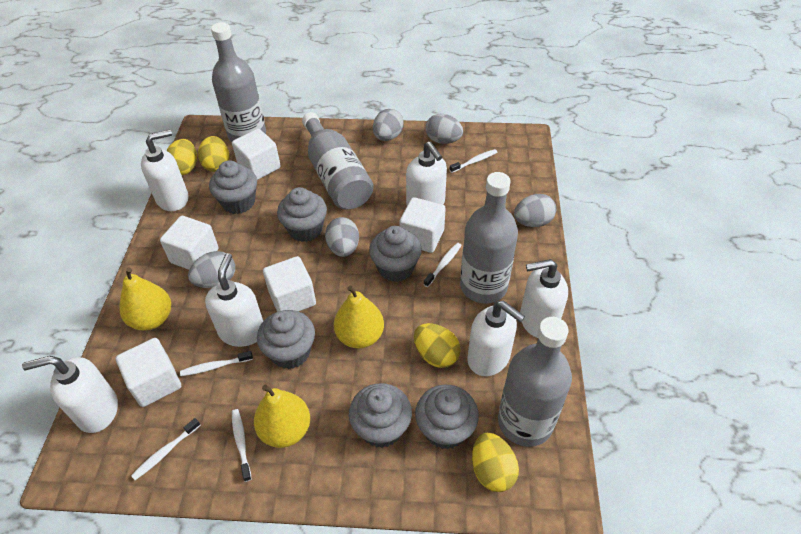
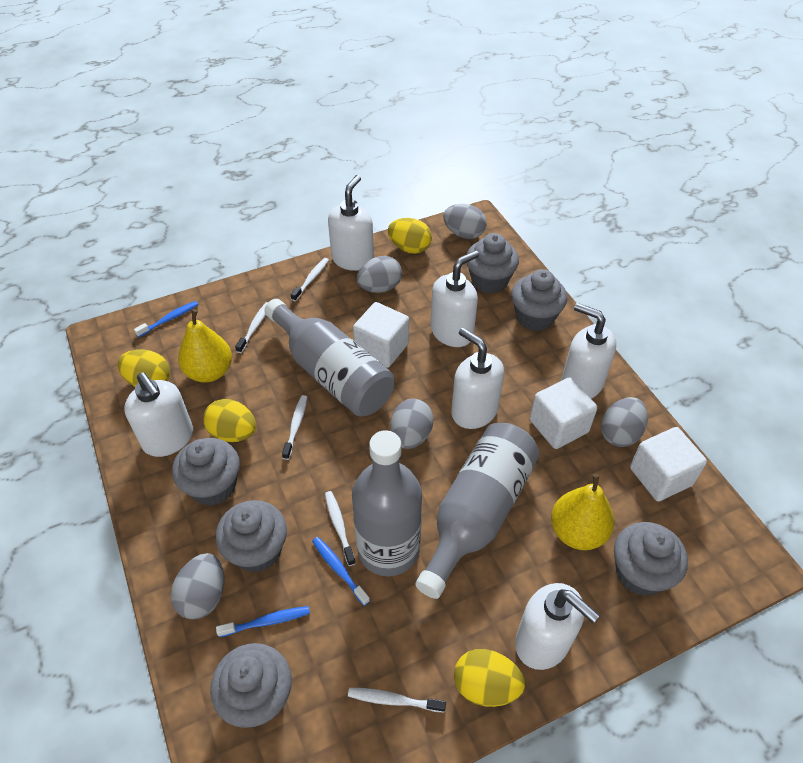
blue toothbrush: 0 -> 3
grey bottle: 4 -> 3
white cube: 5 -> 3
yellow pear: 3 -> 2

